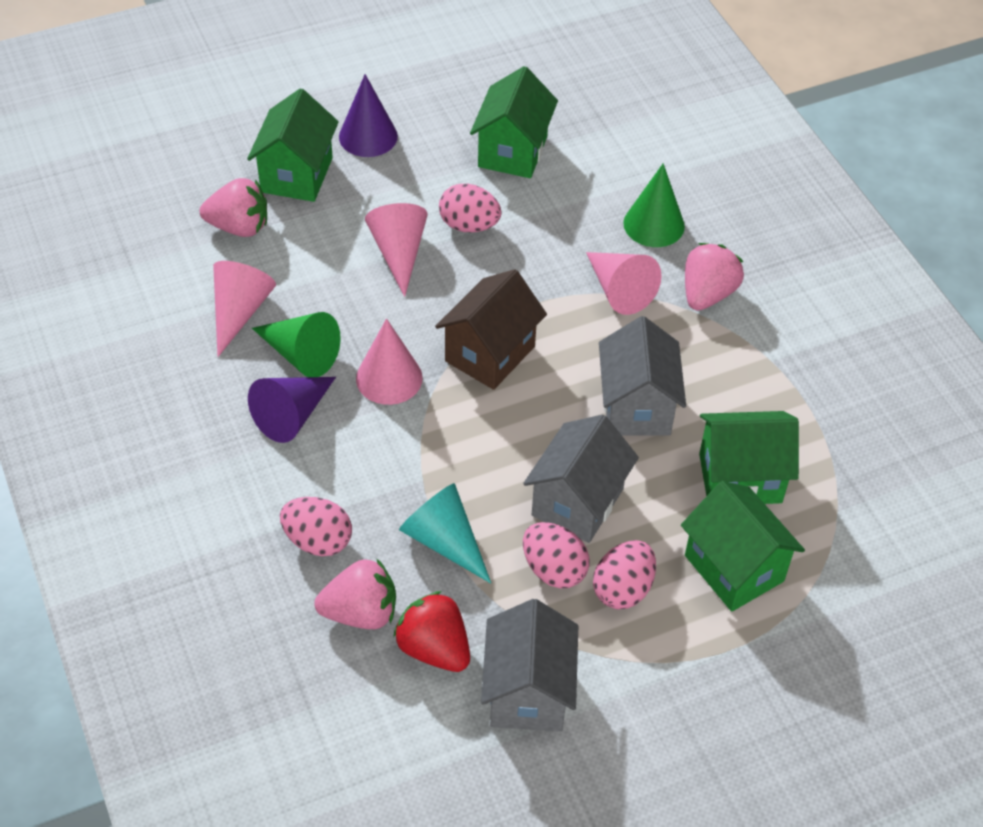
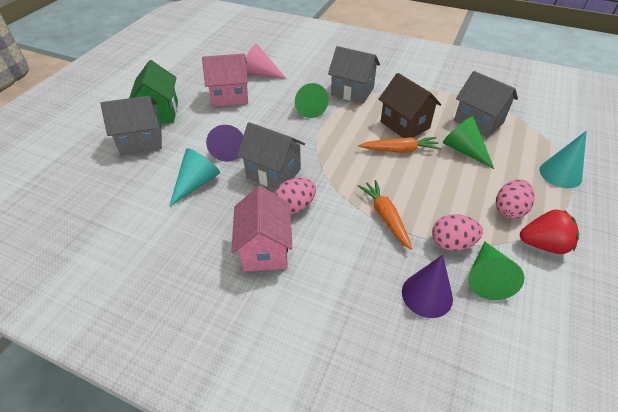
green cone: 2 -> 3
green house: 4 -> 1
grey house: 3 -> 4
orange carrot: 0 -> 2
pink cone: 4 -> 1
pink egg: 4 -> 3
pink house: 0 -> 2
pink strawberry: 3 -> 0
turquoise cone: 1 -> 2

